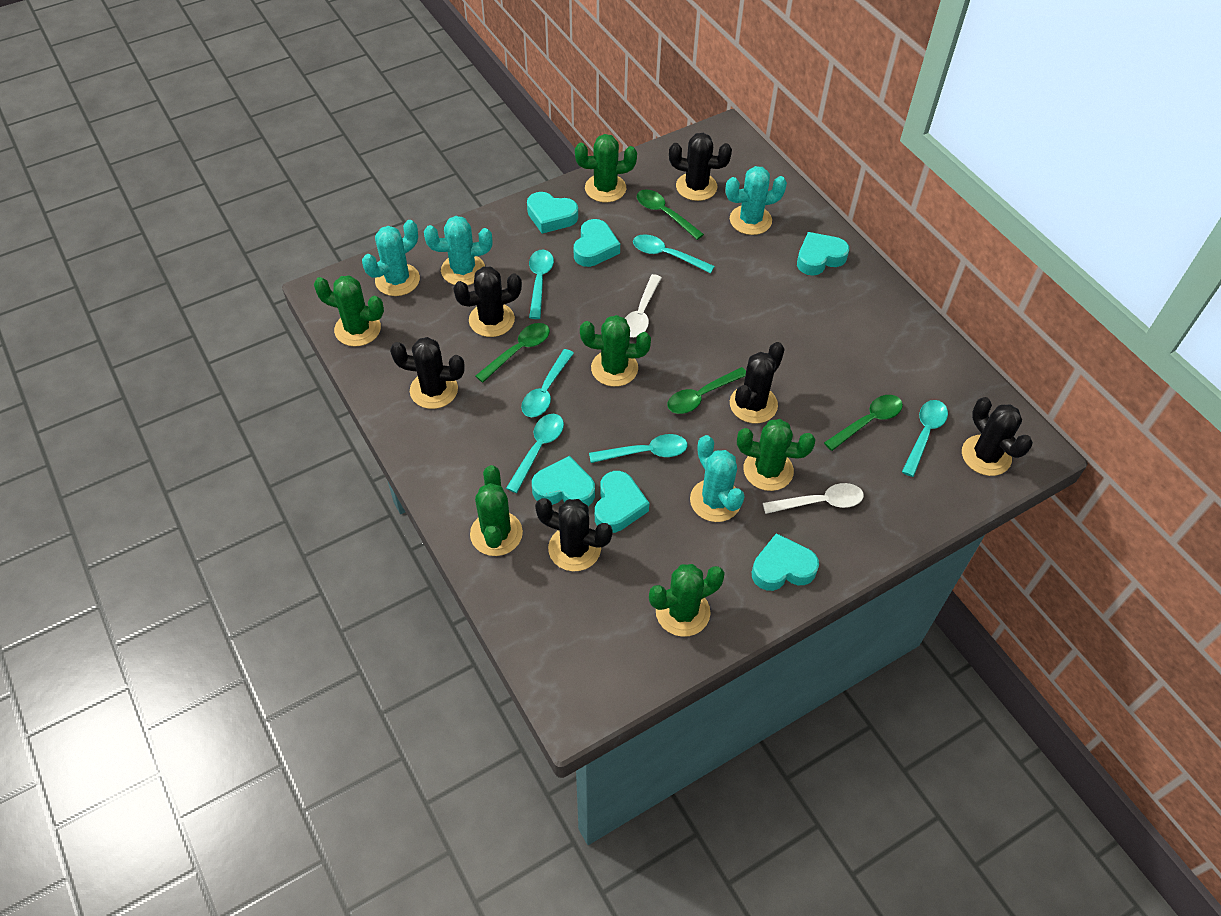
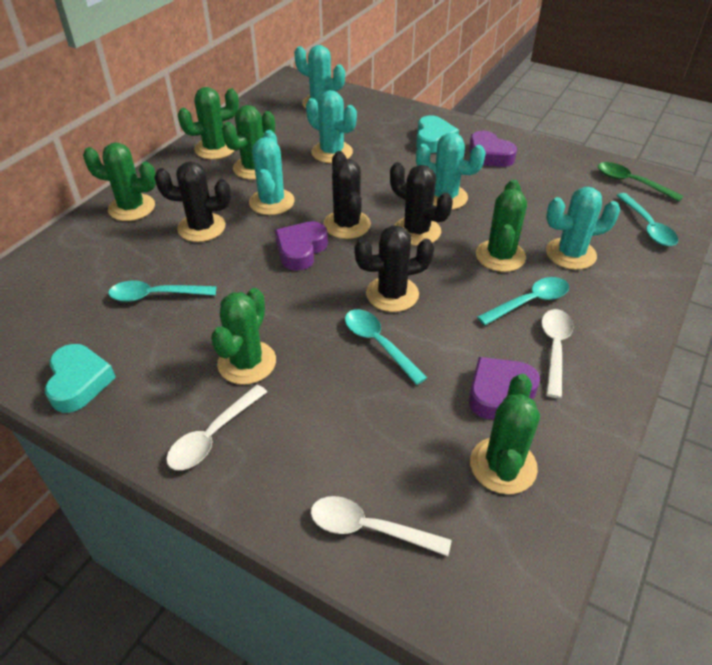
black cactus: 6 -> 4
green spoon: 4 -> 1
purple heart: 0 -> 3
turquoise cactus: 4 -> 5
turquoise heart: 6 -> 2
turquoise spoon: 6 -> 4
white spoon: 2 -> 3

